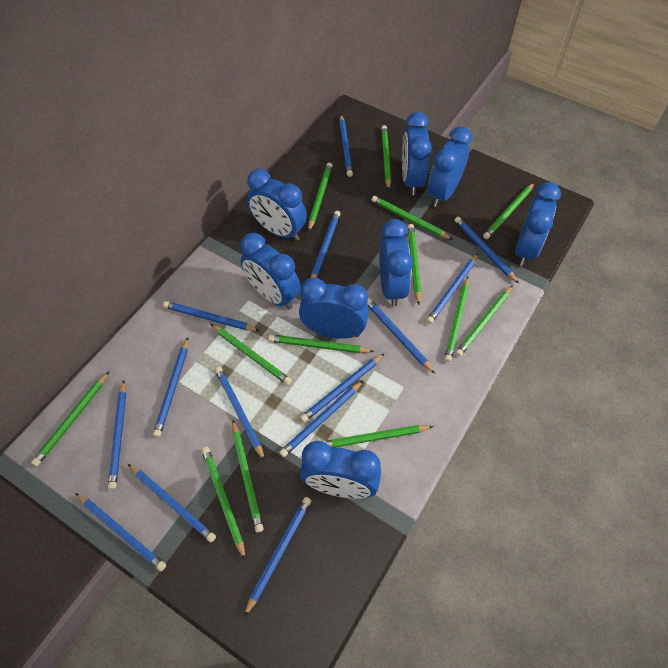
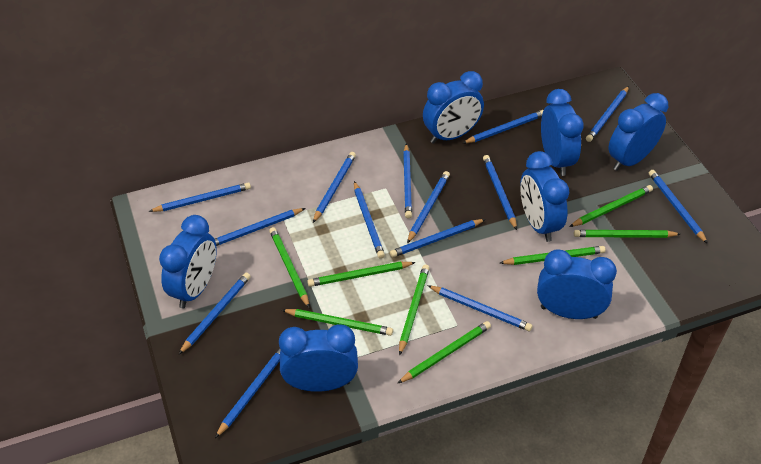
blue clock: 8 -> 7
green pencil: 13 -> 8

